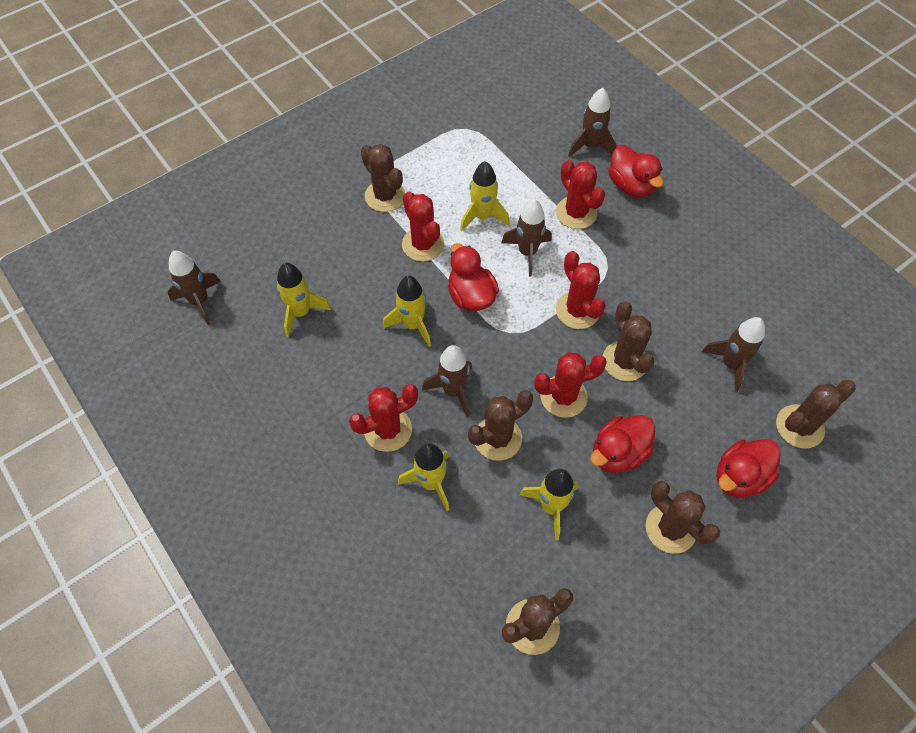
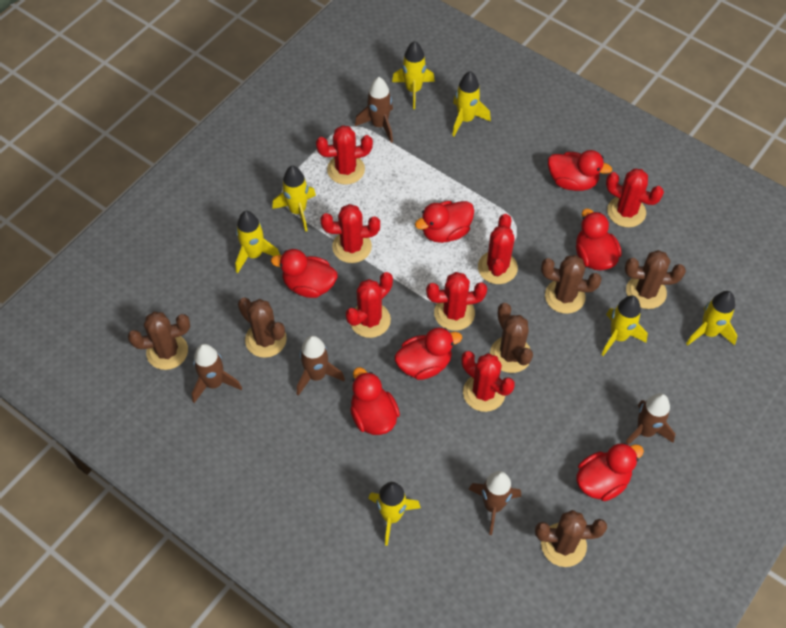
red cactus: 5 -> 7
red duck: 4 -> 7
yellow rocket: 5 -> 7

